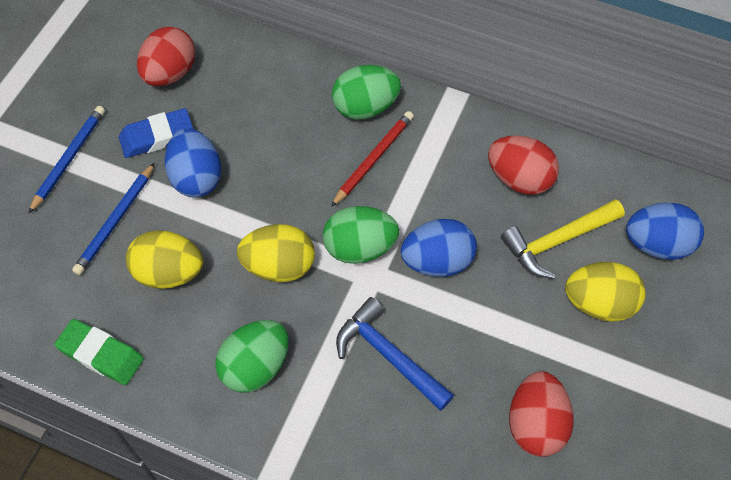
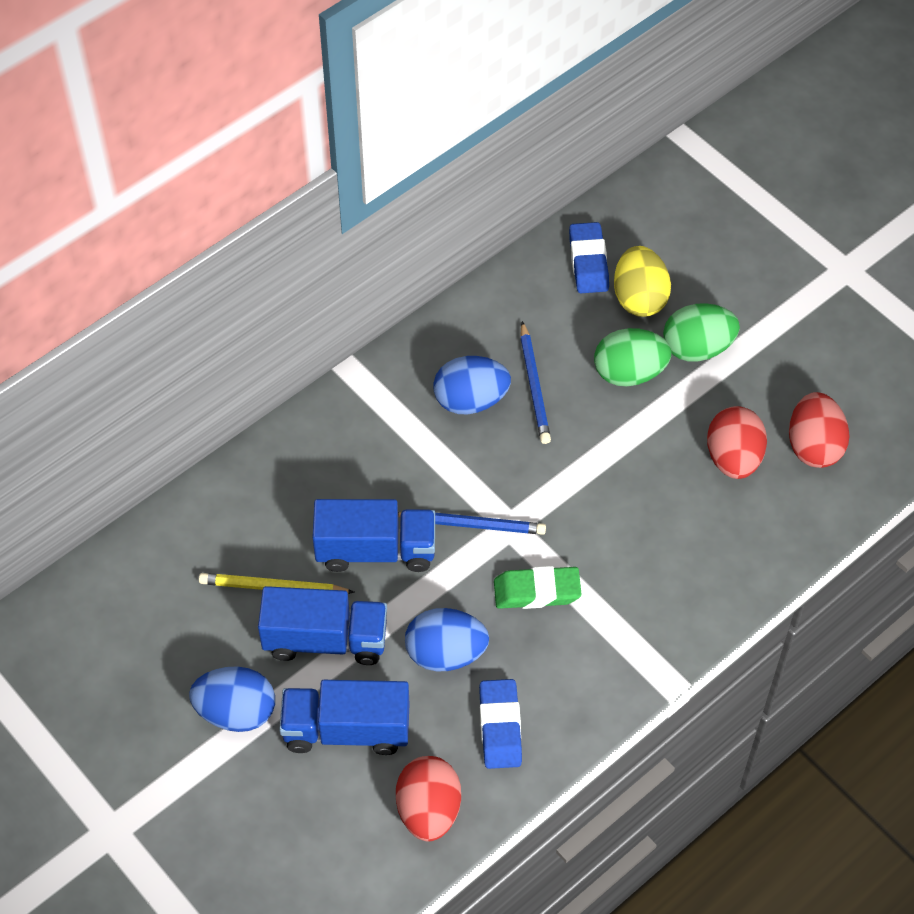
blue eraser: 1 -> 2
blue hammer: 1 -> 0
blue truck: 0 -> 3
green egg: 3 -> 2
red pencil: 1 -> 0
yellow egg: 3 -> 1
yellow hammer: 1 -> 0
yellow pencil: 0 -> 1

